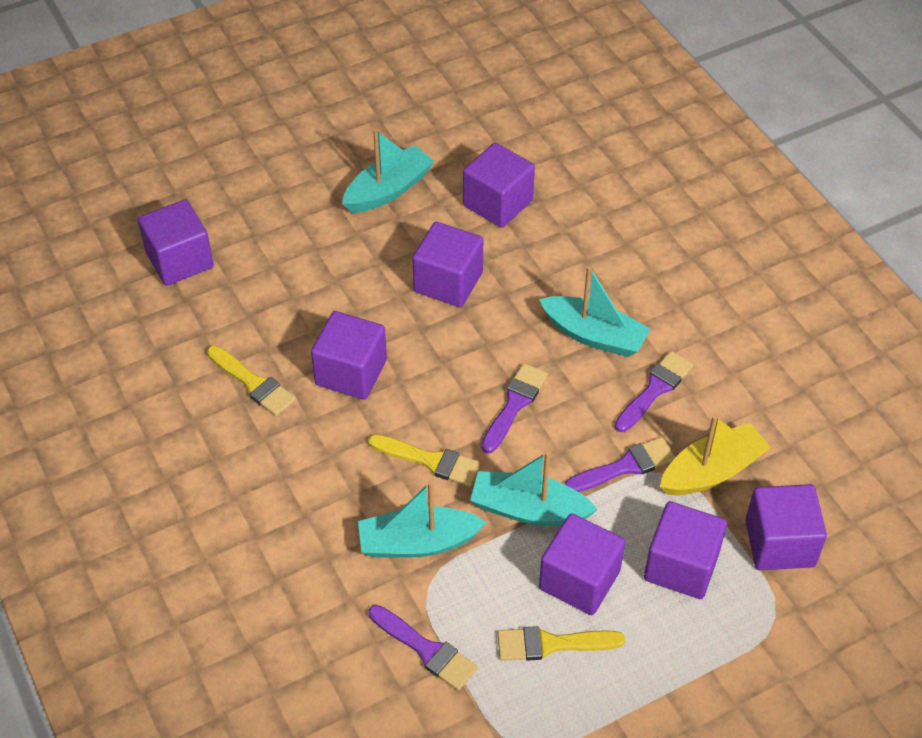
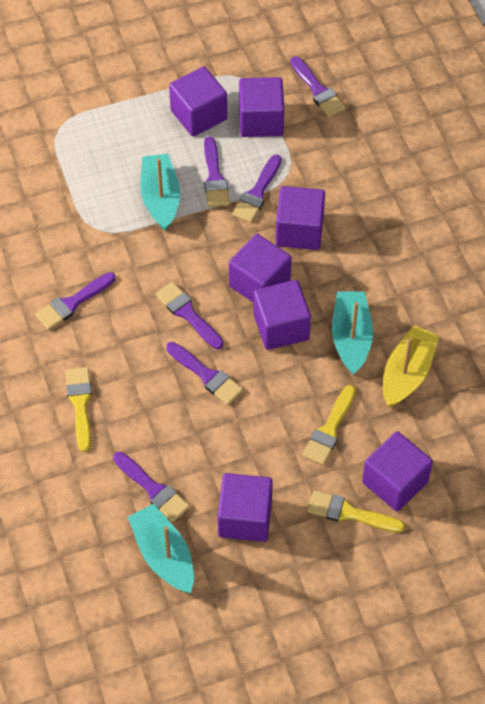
purple brush: 4 -> 7
turquoise boat: 4 -> 3

